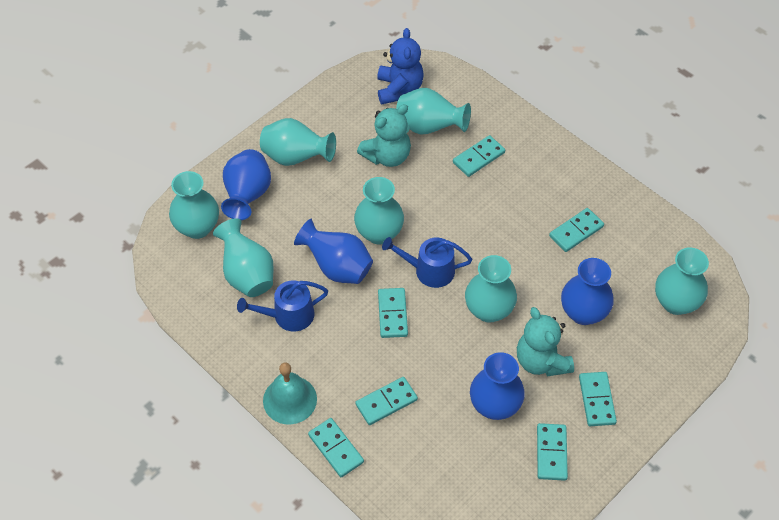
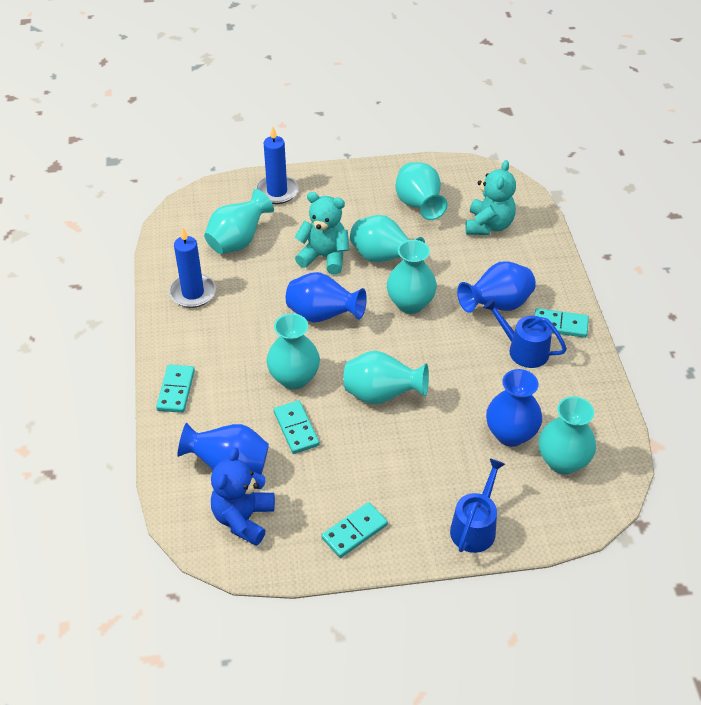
blue candle: 0 -> 2
turquoise bell: 1 -> 0
turquoise domino: 7 -> 4

